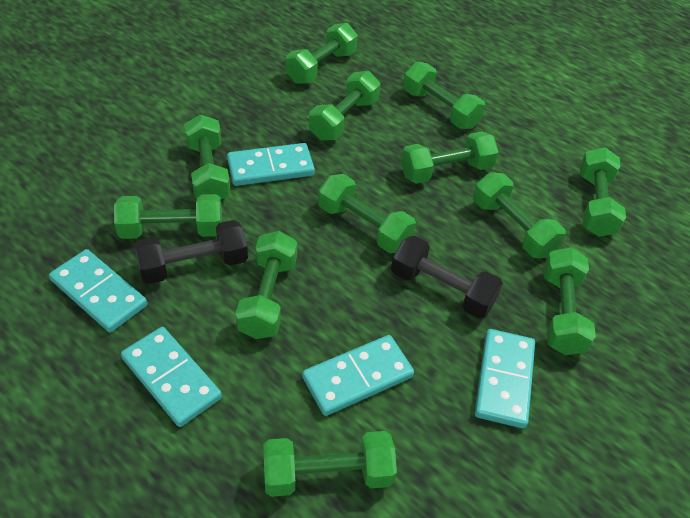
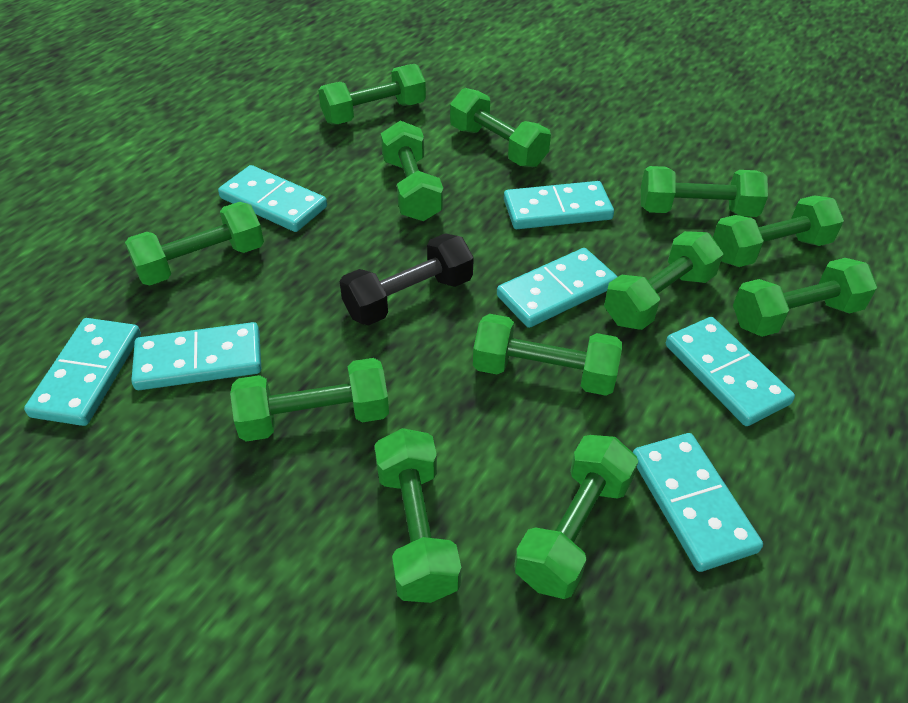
black dumbbell: 2 -> 1
turquoise domino: 5 -> 7

